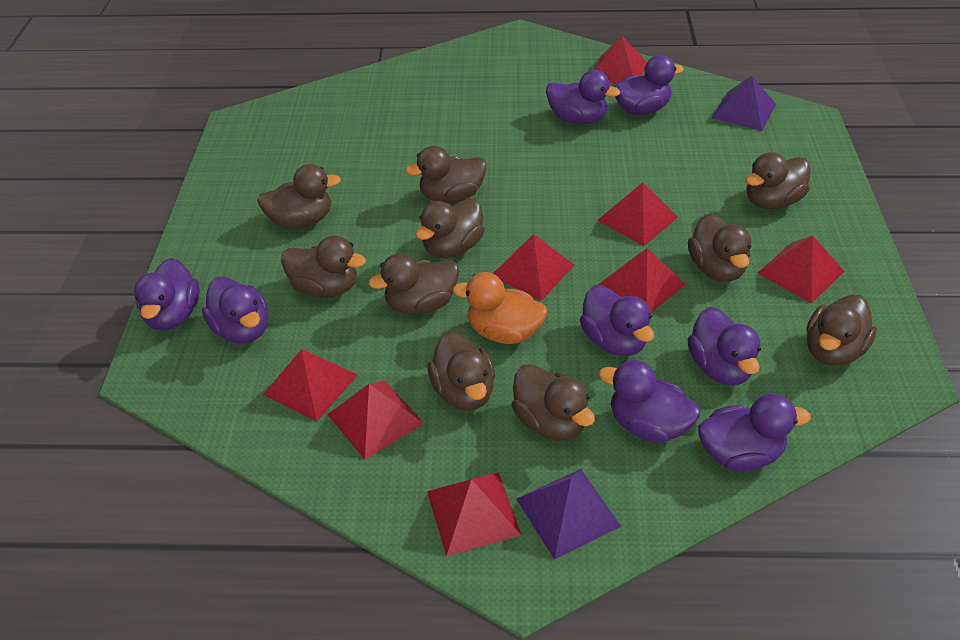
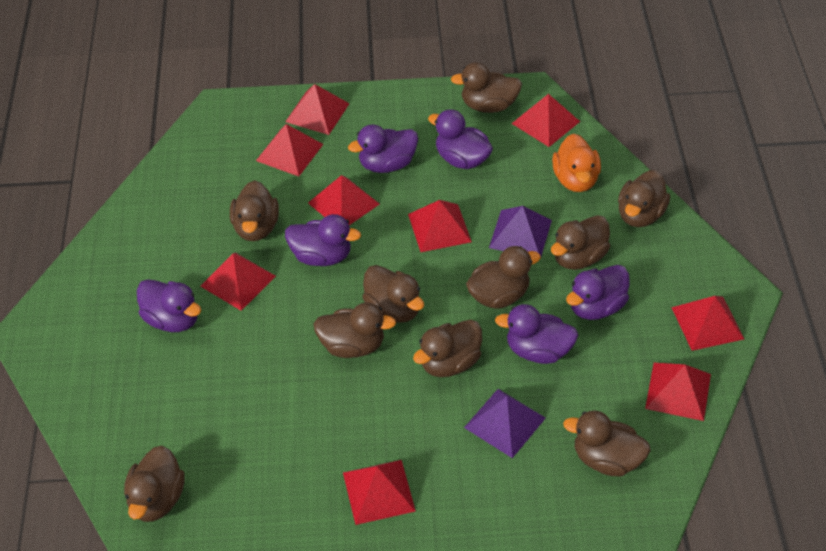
purple duck: 8 -> 6
red pyramid: 8 -> 9

